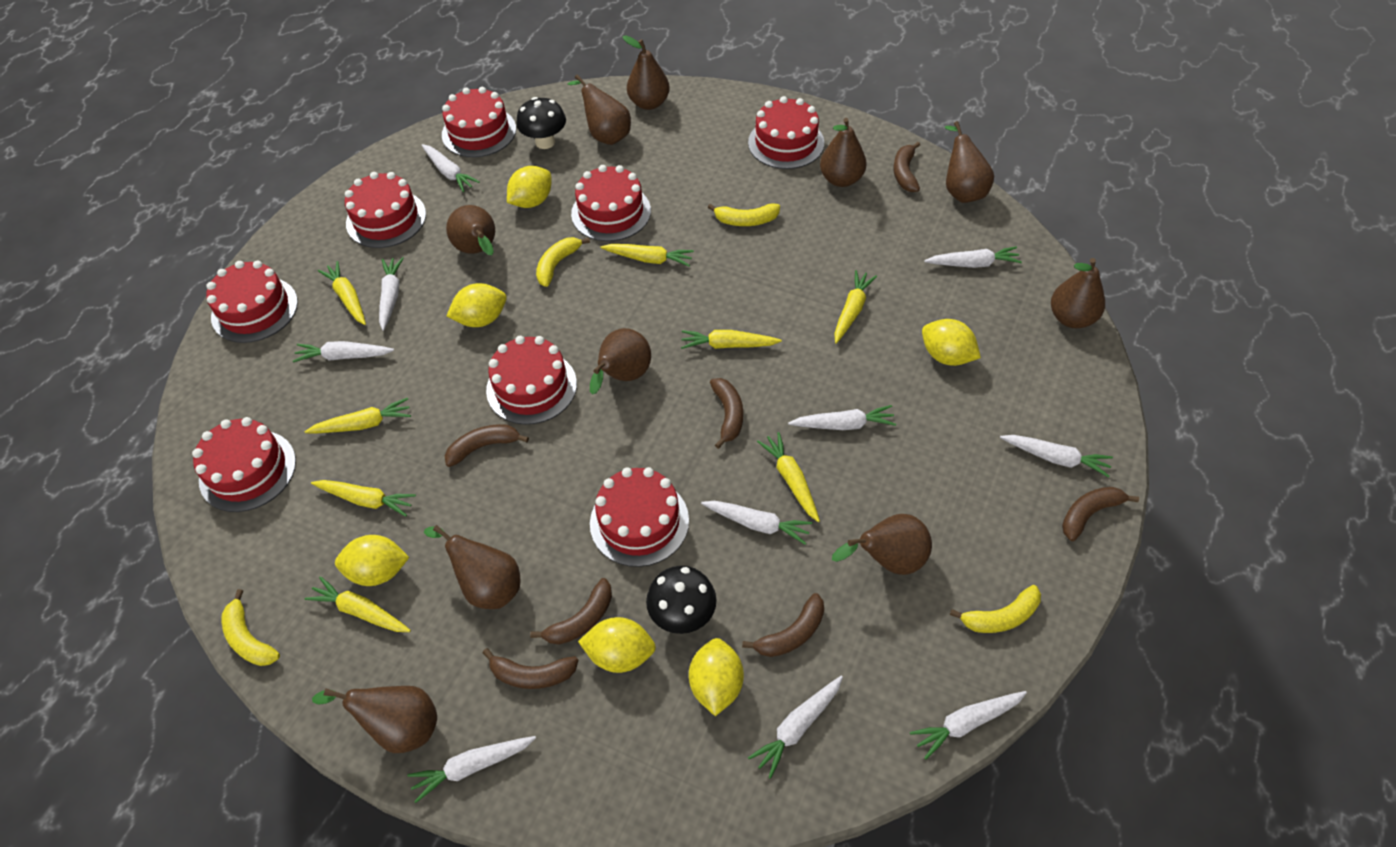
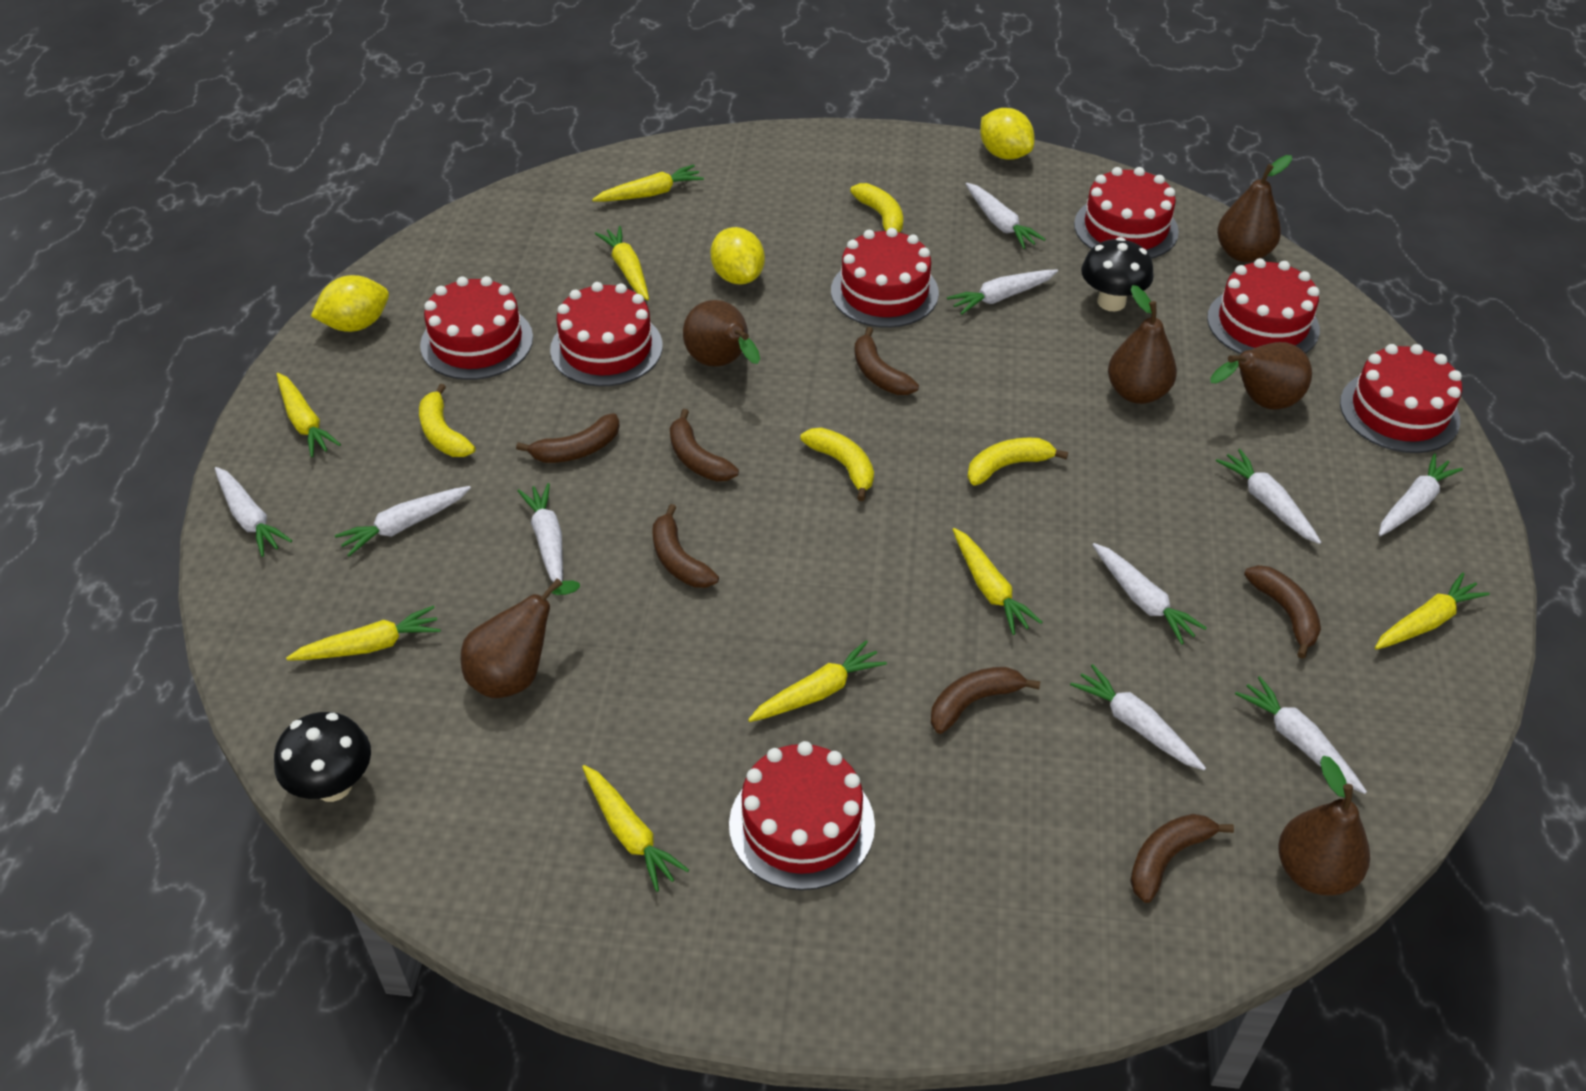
brown pear: 10 -> 6
red cake: 8 -> 7
yellow lemon: 6 -> 3

